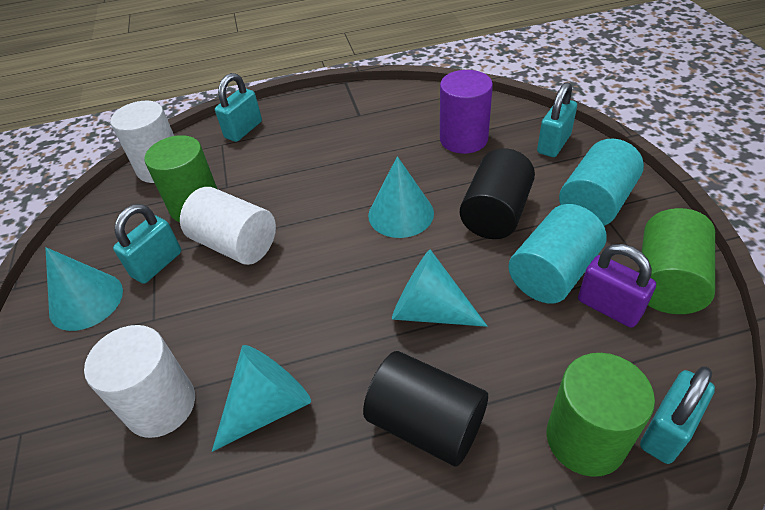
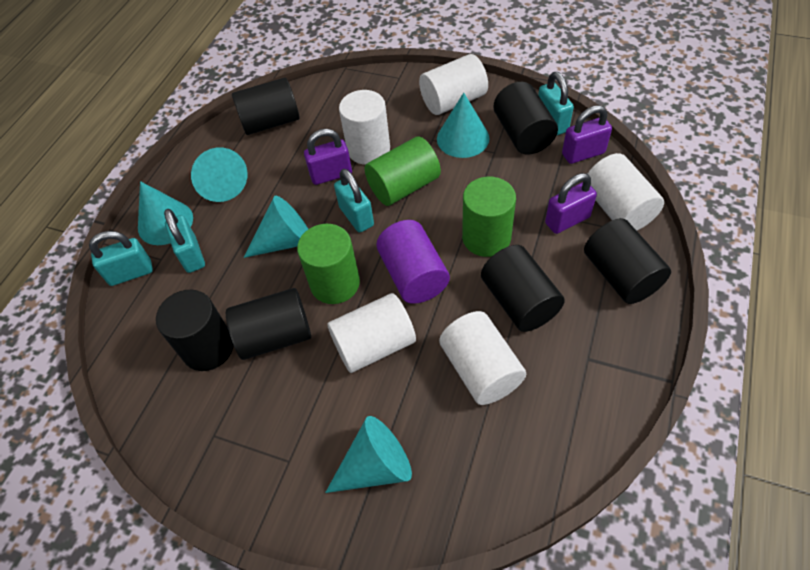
black cylinder: 2 -> 6
purple padlock: 1 -> 3
turquoise cone: 4 -> 5
turquoise cylinder: 2 -> 0
white cylinder: 3 -> 5

